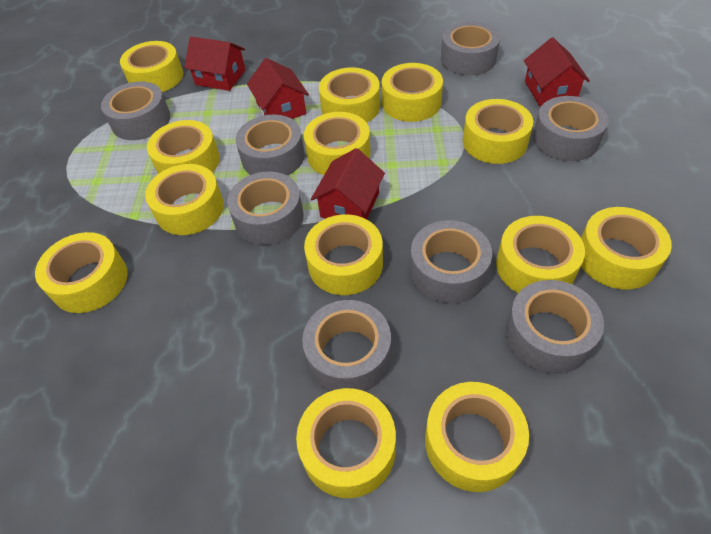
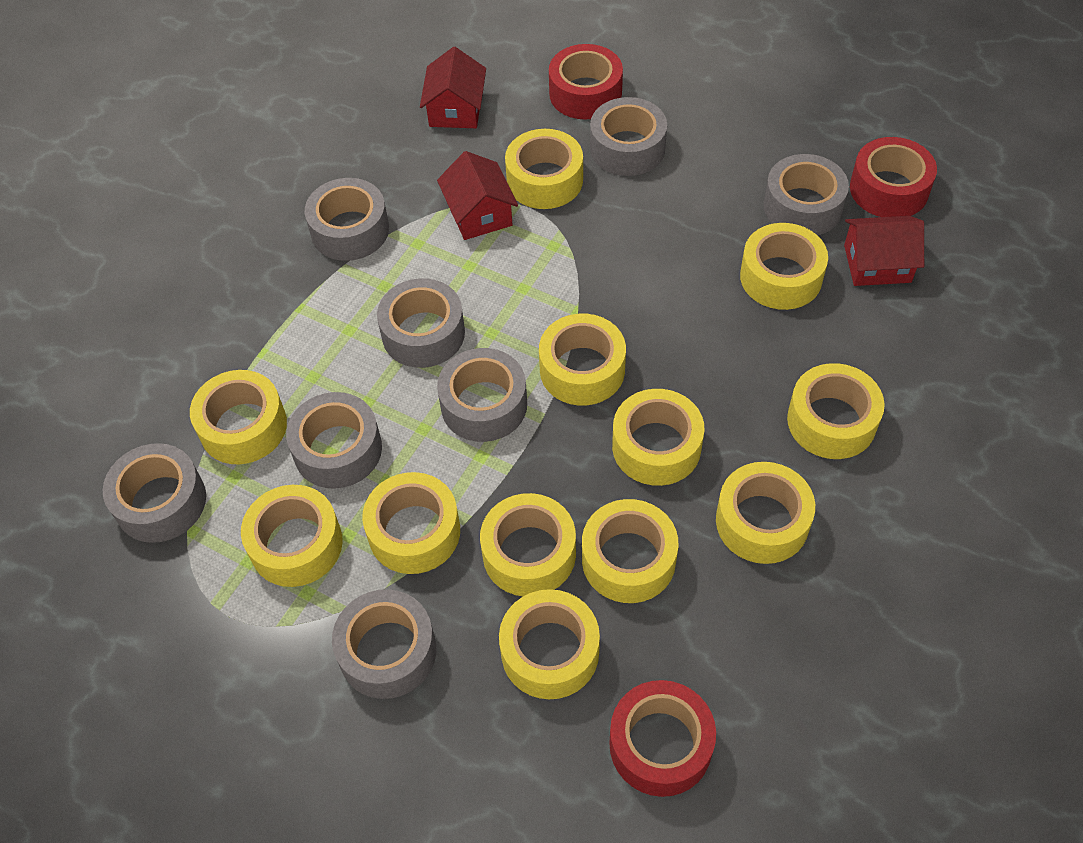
red house: 4 -> 3
red tape: 0 -> 3
yellow tape: 13 -> 12

